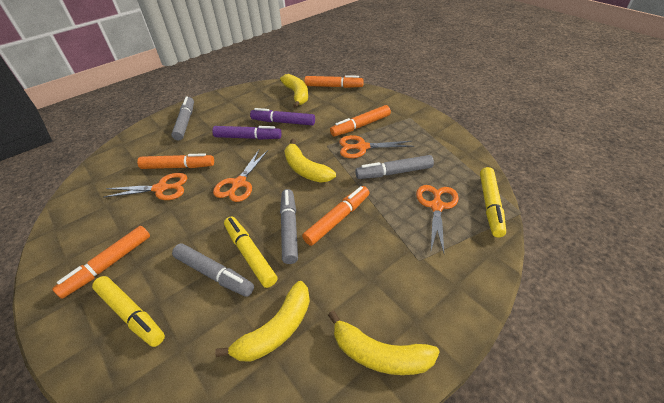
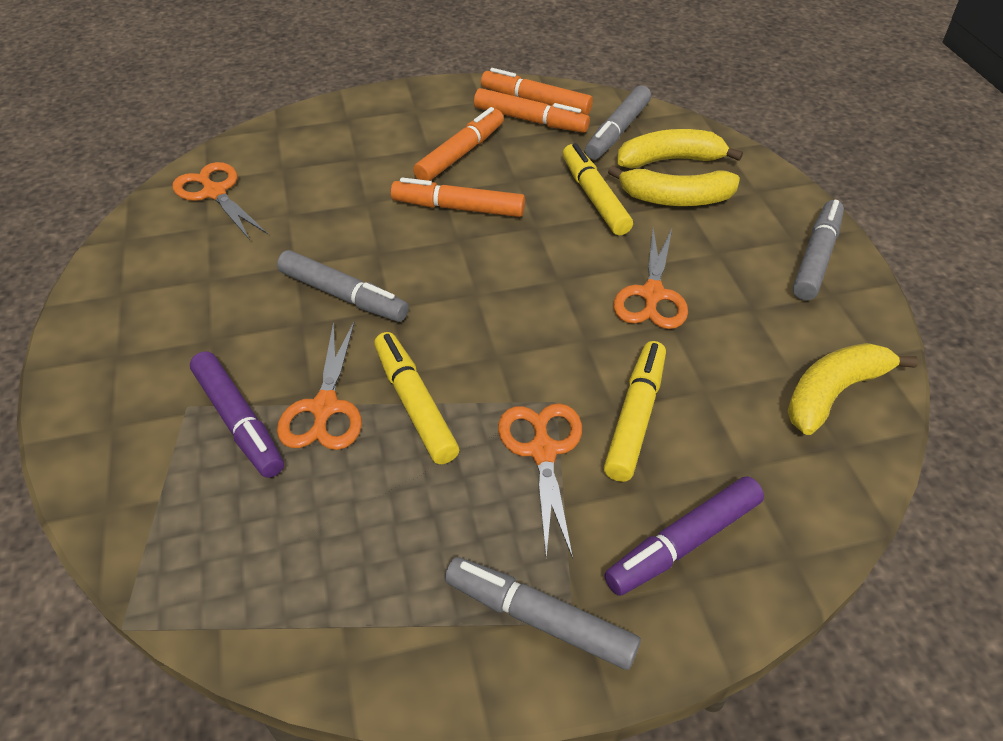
orange marker: 5 -> 4
yellow banana: 4 -> 3

